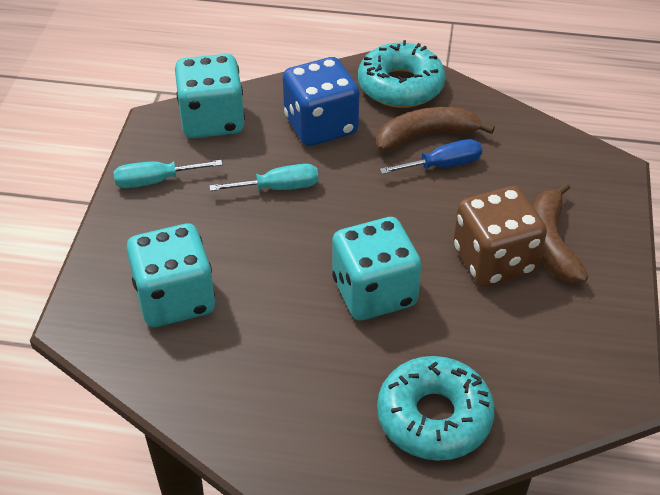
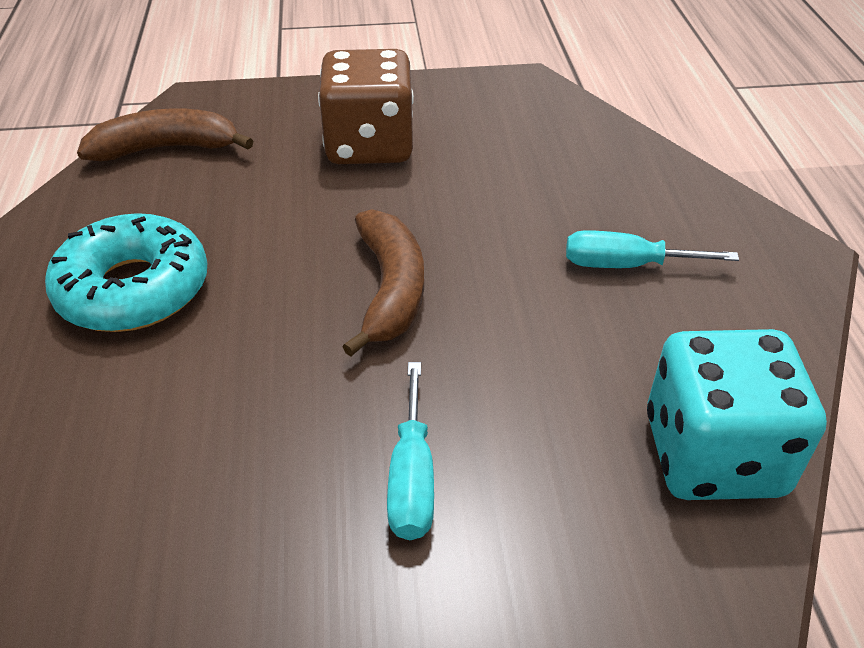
blue dice: 1 -> 0
blue screwdriver: 1 -> 0
turquoise dice: 3 -> 1
turquoise donut: 2 -> 1

